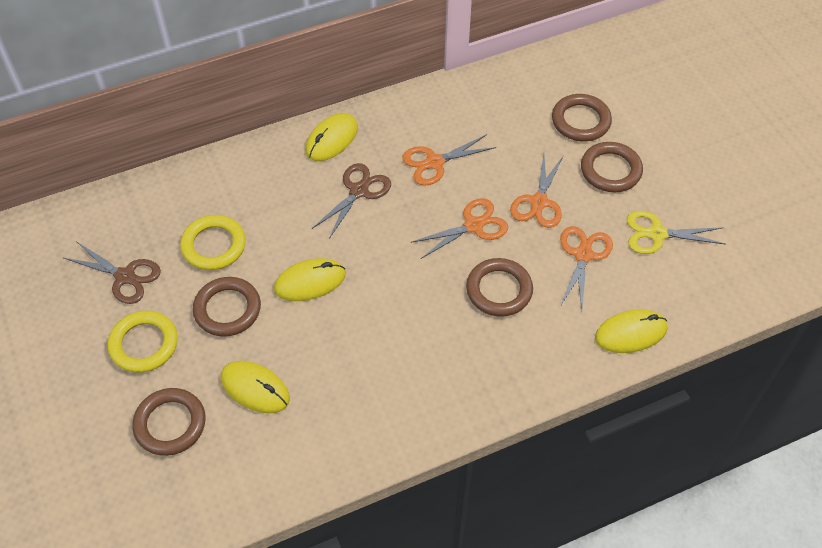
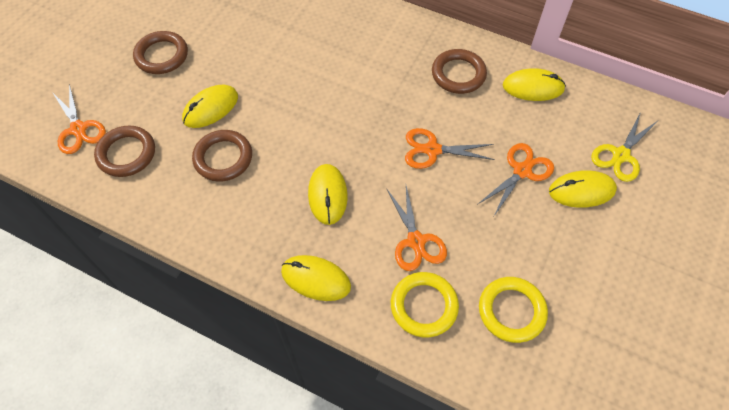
brown ring: 5 -> 4
brown scissors: 2 -> 0
yellow mouse: 4 -> 5

